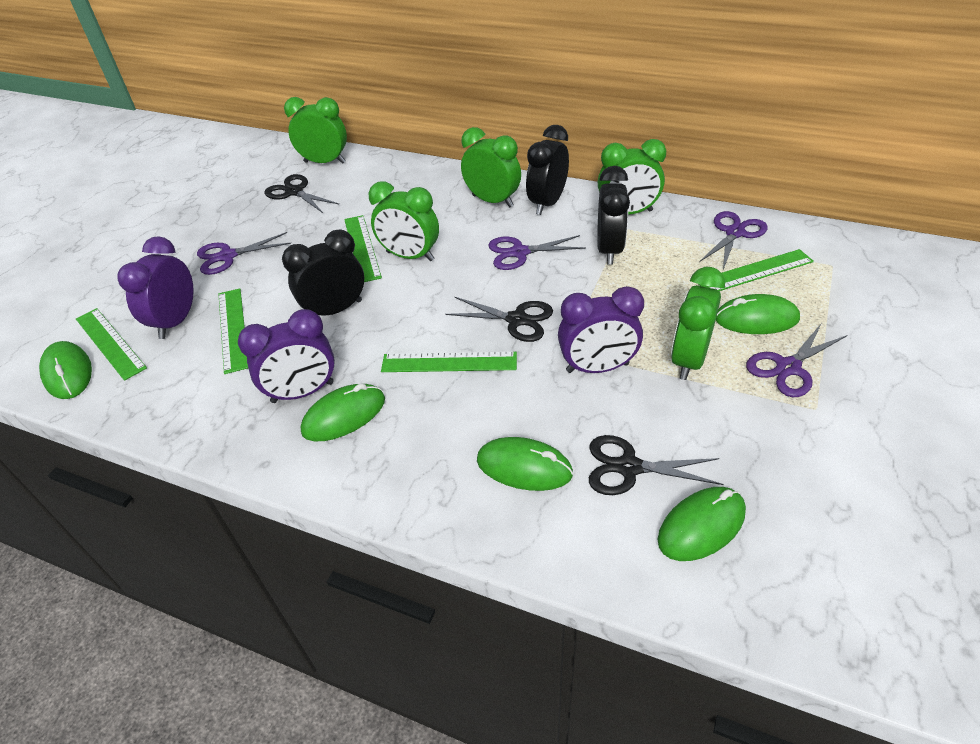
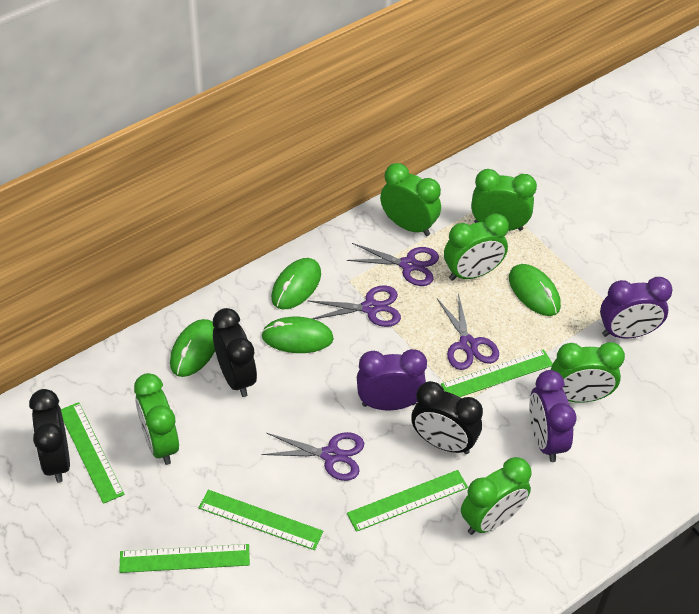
black scissors: 3 -> 0
green clock: 5 -> 6
green mouse: 5 -> 4

